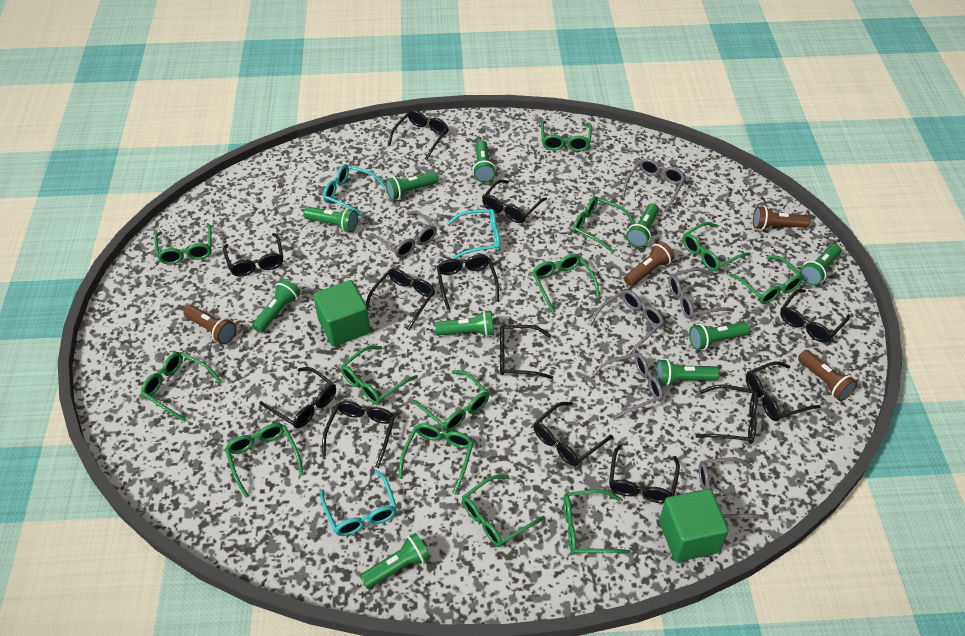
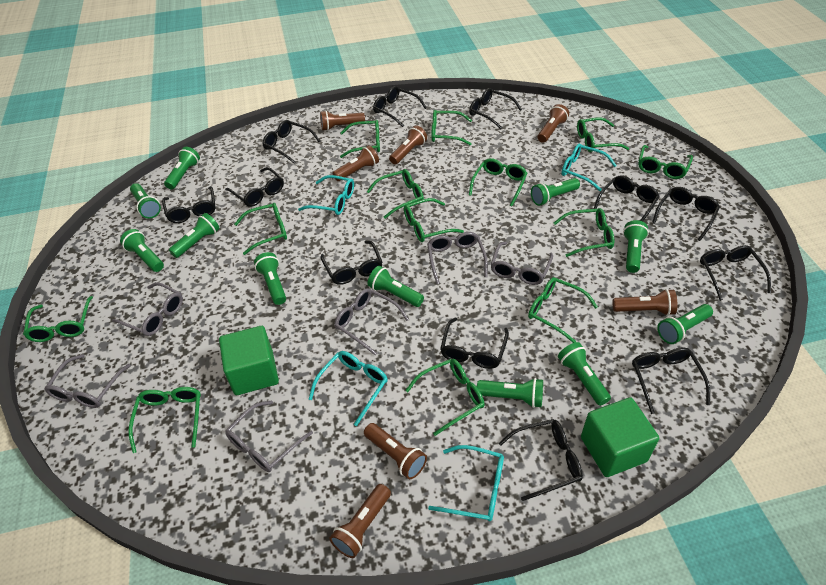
black glasses: 13 -> 12
brown flashlight: 4 -> 7
green flashlight: 10 -> 11
turquoise glasses: 3 -> 4

